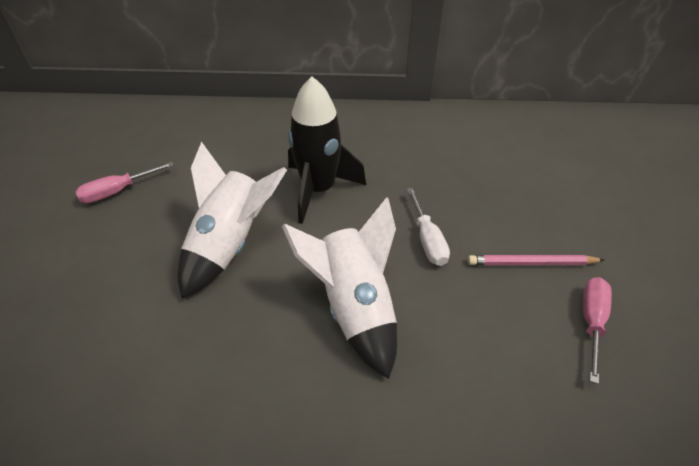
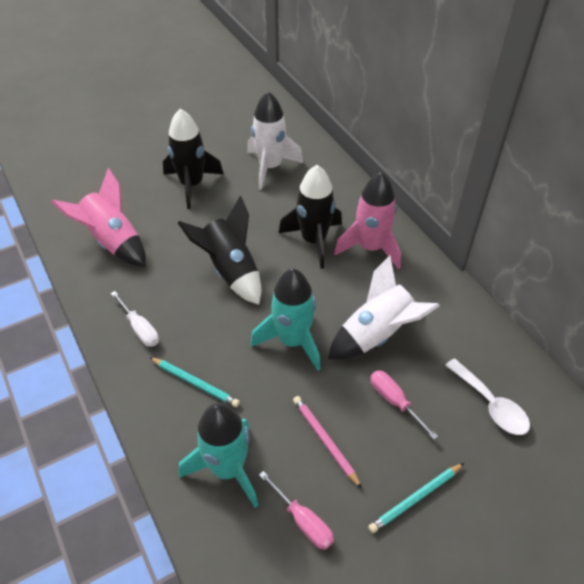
black rocket: 1 -> 3
pink rocket: 0 -> 2
turquoise pencil: 0 -> 2
turquoise rocket: 0 -> 2
white spoon: 0 -> 1

